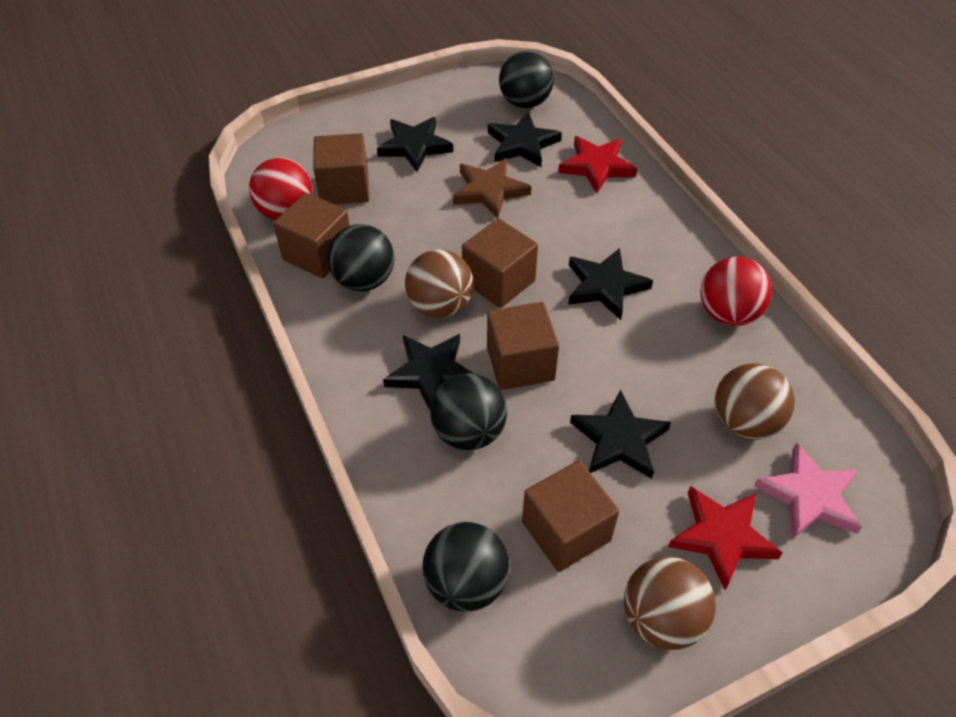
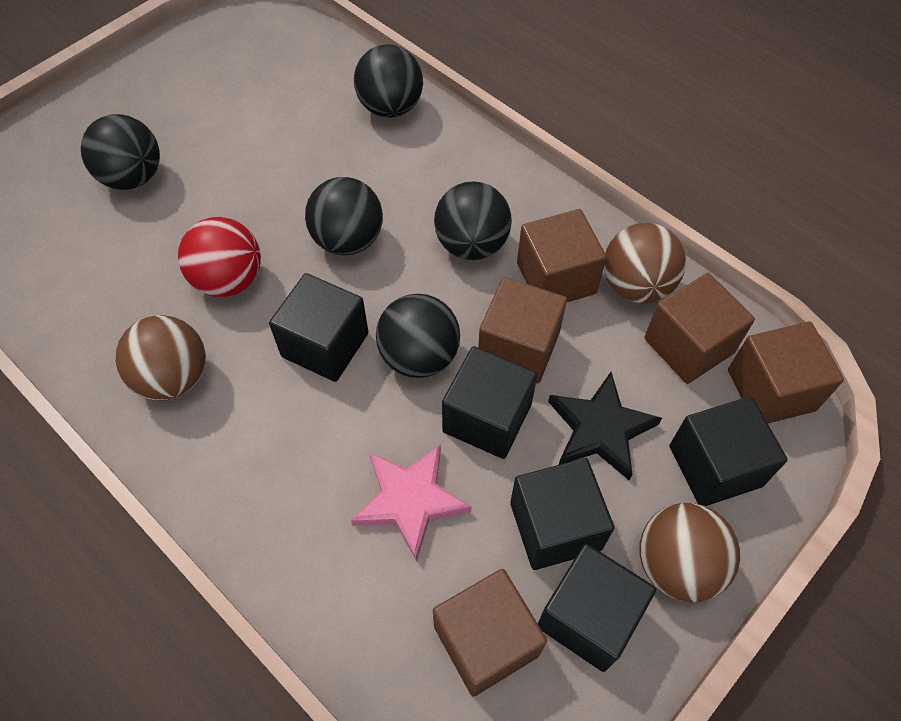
black ball: 4 -> 5
black cube: 0 -> 5
black star: 5 -> 1
brown star: 1 -> 0
red ball: 2 -> 1
red star: 2 -> 0

